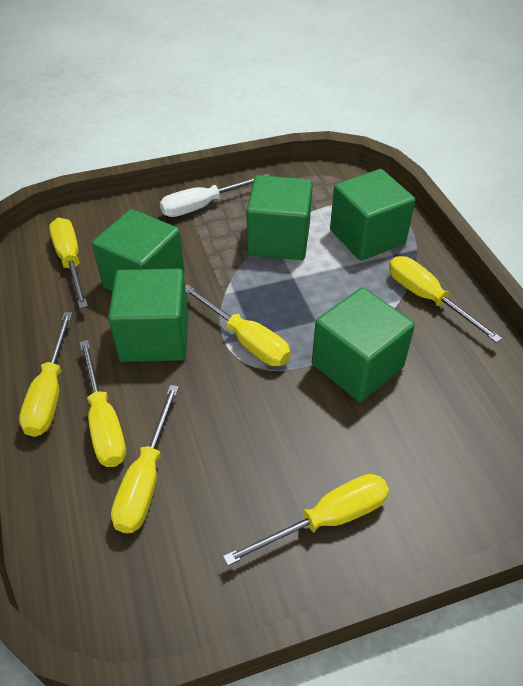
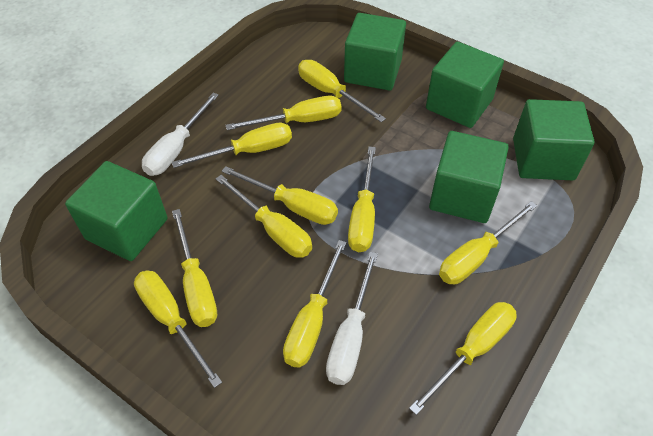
white screwdriver: 1 -> 2
yellow screwdriver: 7 -> 11

